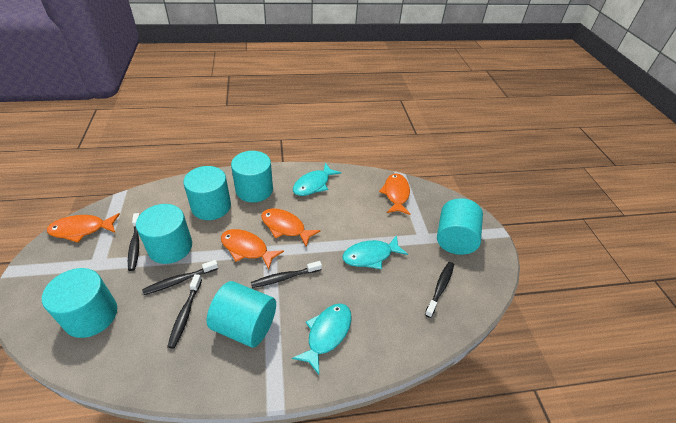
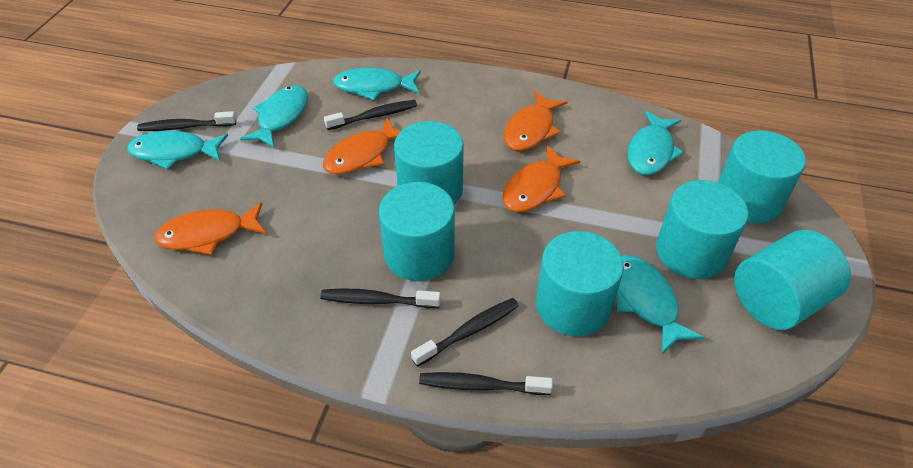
turquoise fish: 3 -> 5

